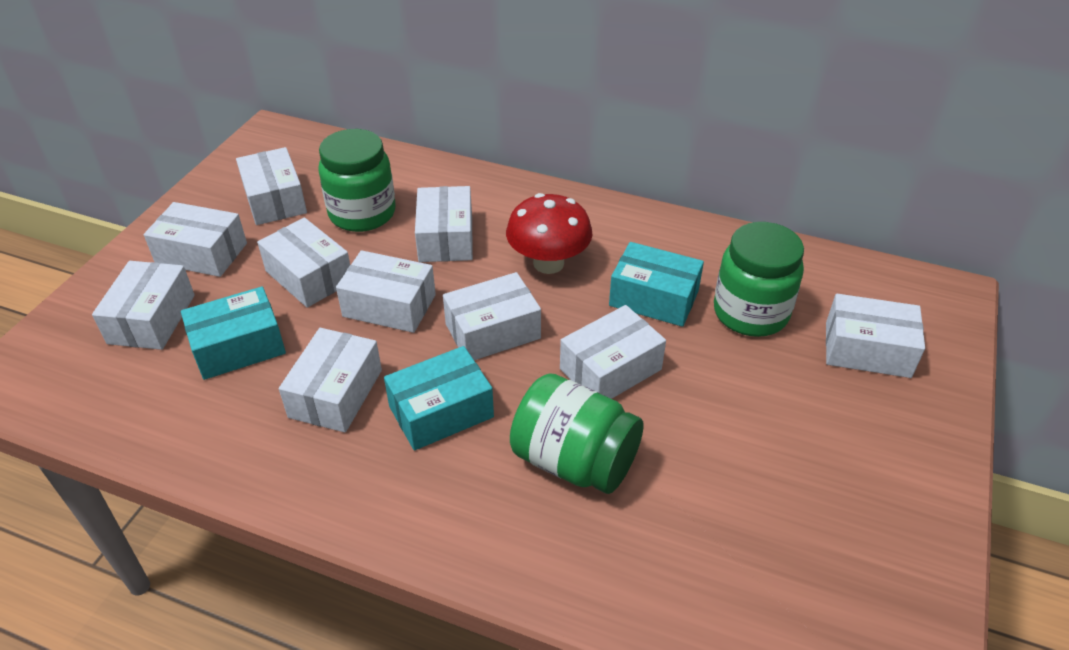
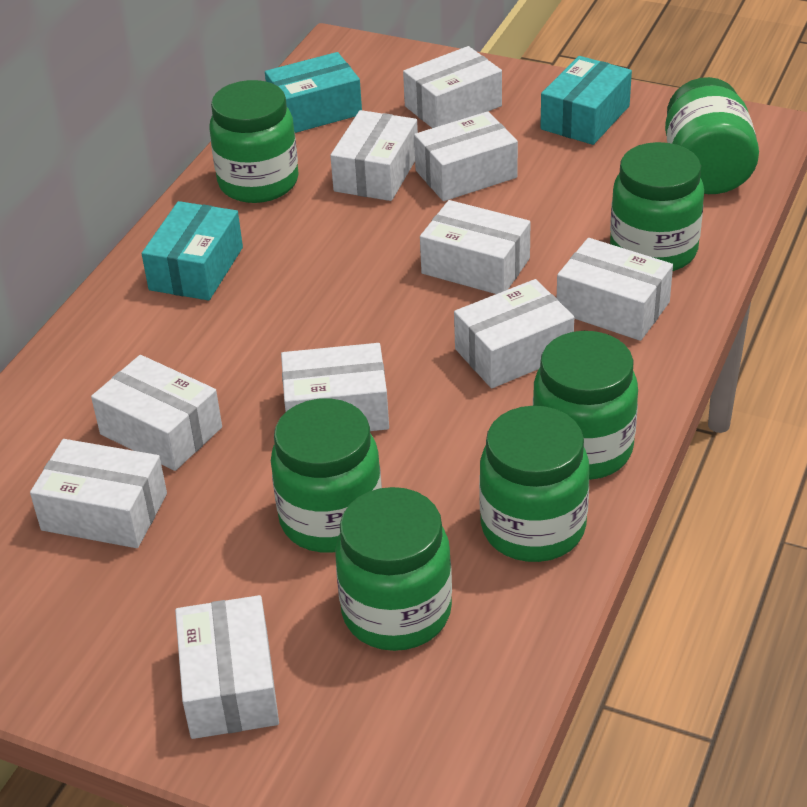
green jar: 3 -> 7
red mushroom: 1 -> 0

